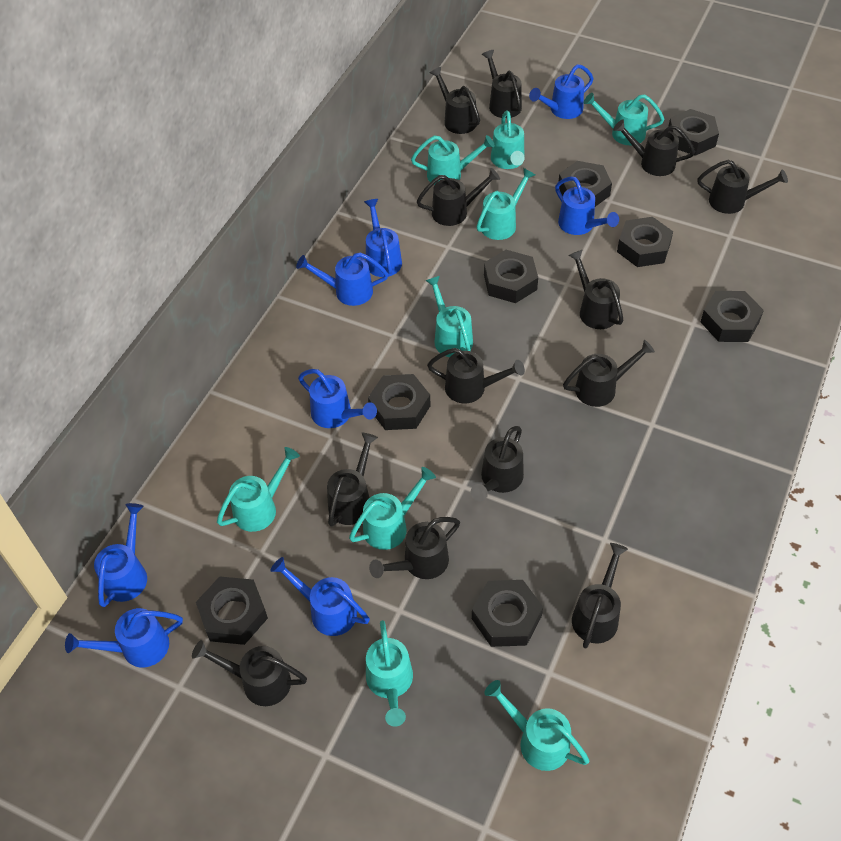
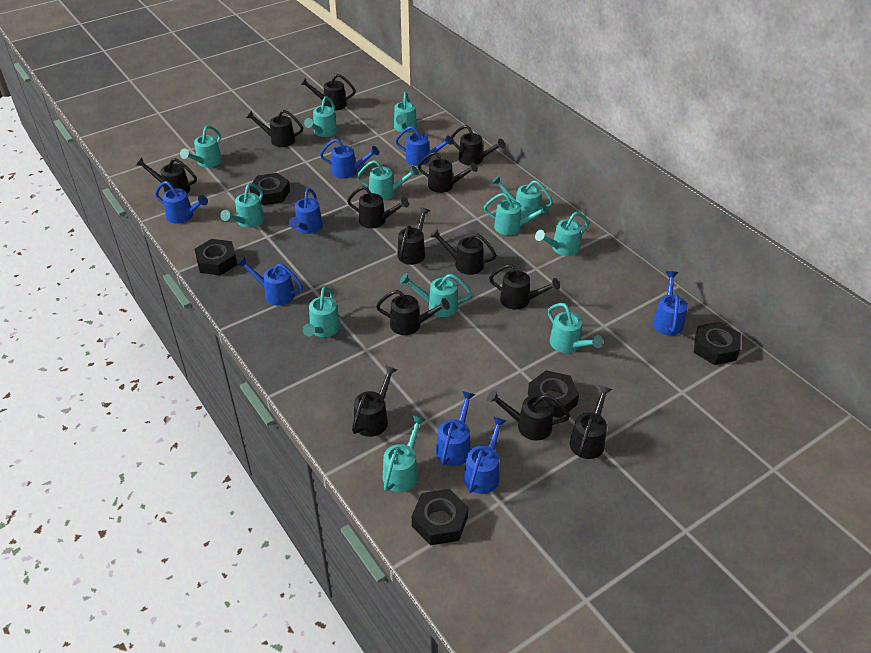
black nut: 8 -> 5
turquoise watering can: 9 -> 12

